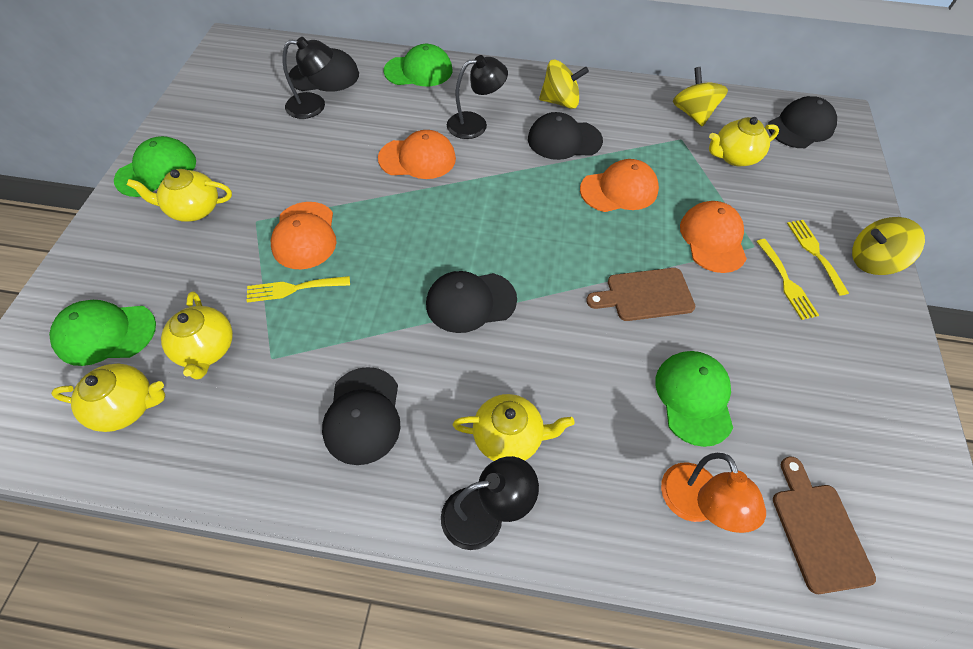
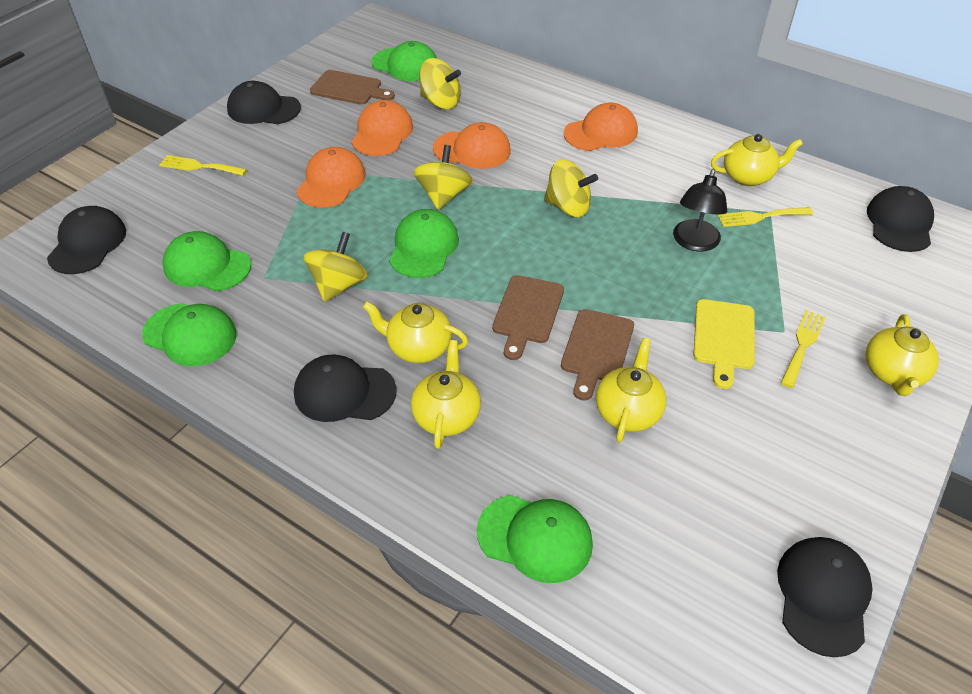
black lamp: 3 -> 1
brown cutting board: 2 -> 3
green cap: 4 -> 5
orange lamp: 1 -> 0
yellow cutting board: 0 -> 1
yellow spinning top: 3 -> 4

